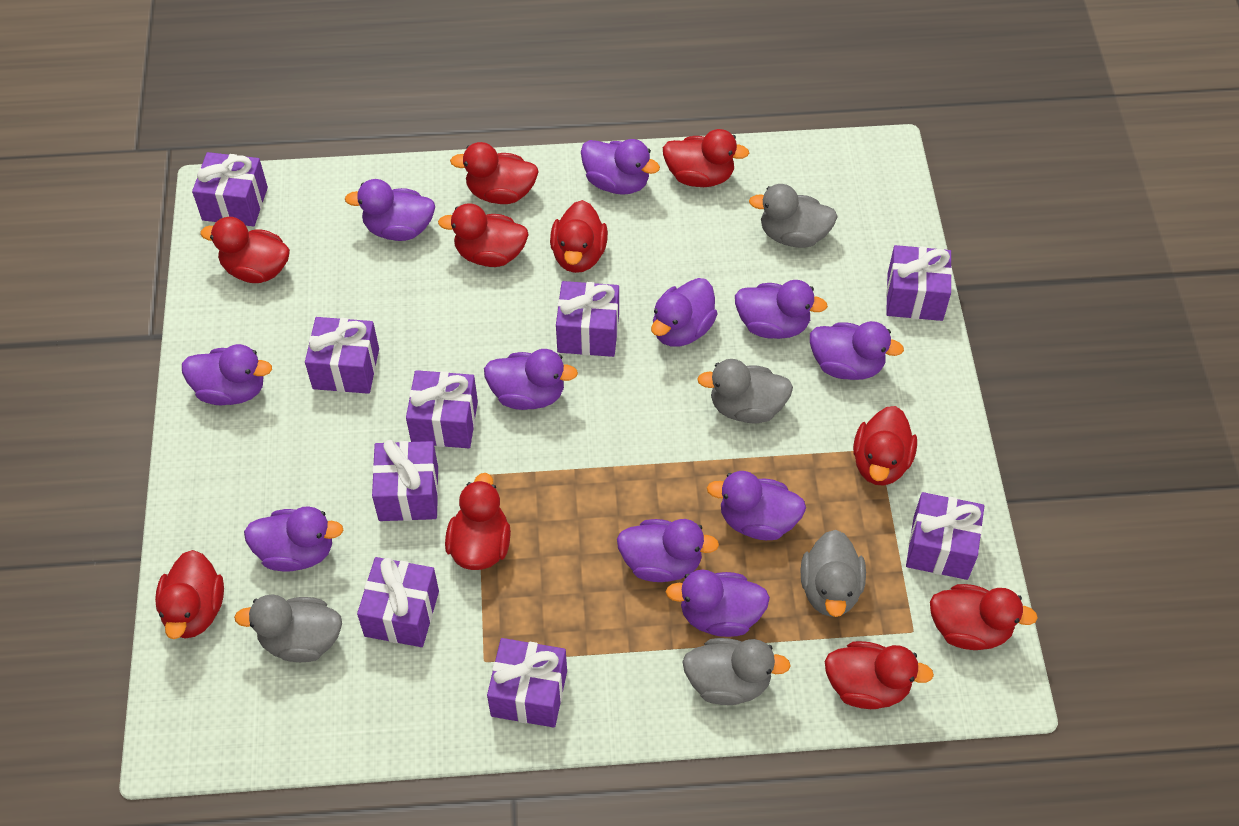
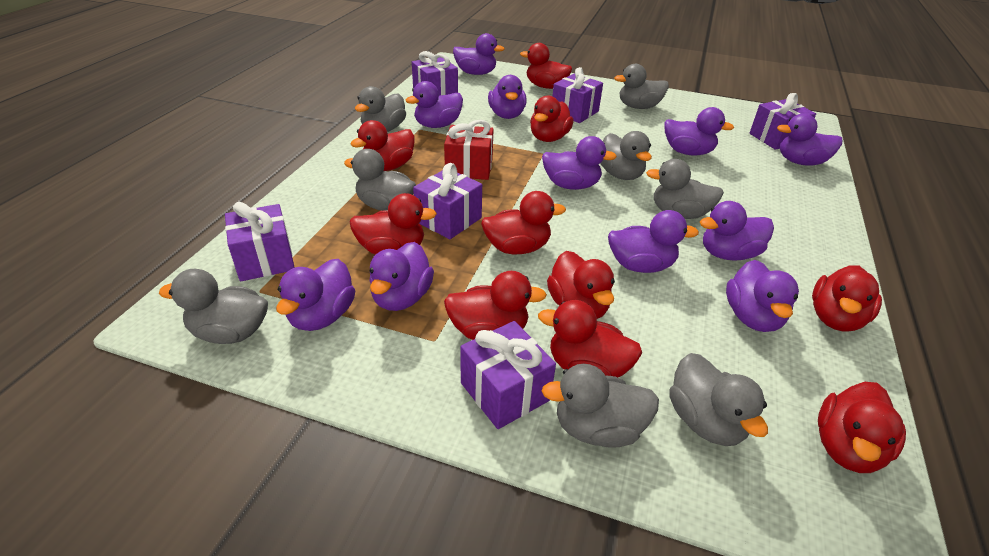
grey duck: 5 -> 8
purple gift: 9 -> 6
red gift: 0 -> 1

